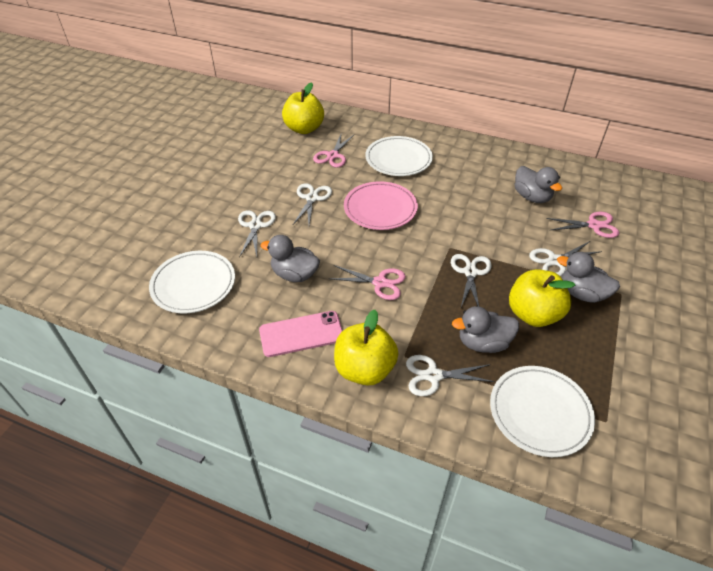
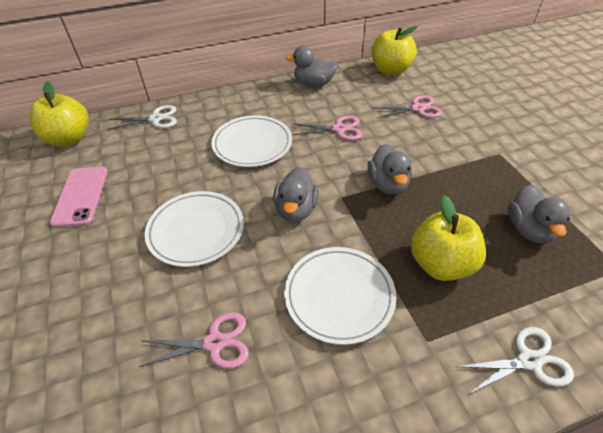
pink plate: 1 -> 0
white scissors: 5 -> 2

